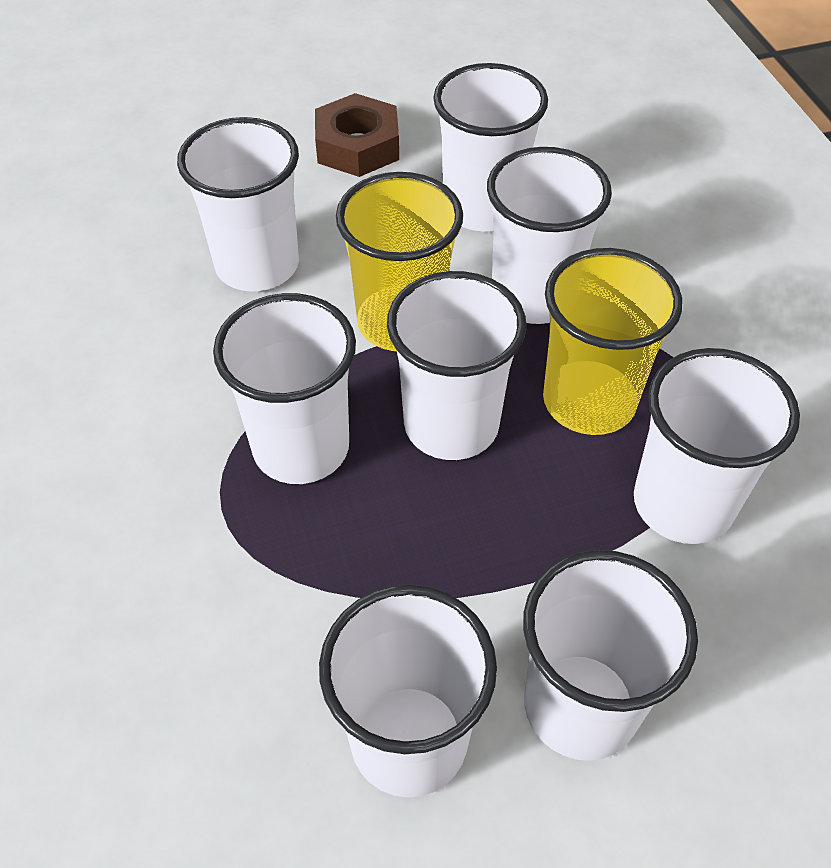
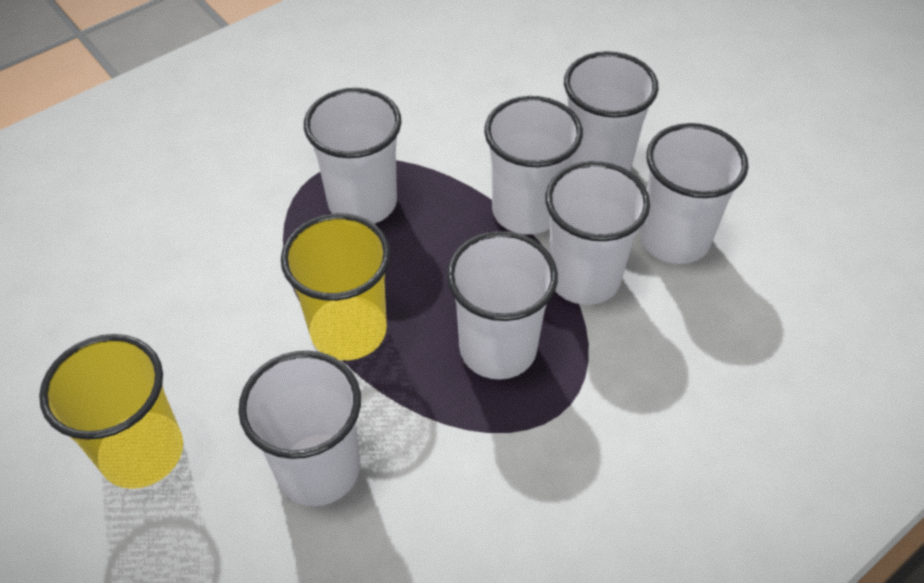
brown nut: 1 -> 0
white cup: 8 -> 7

